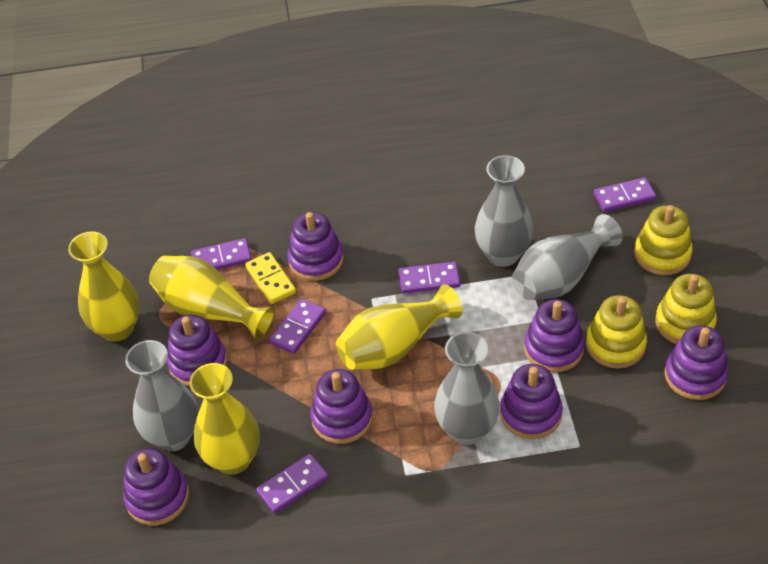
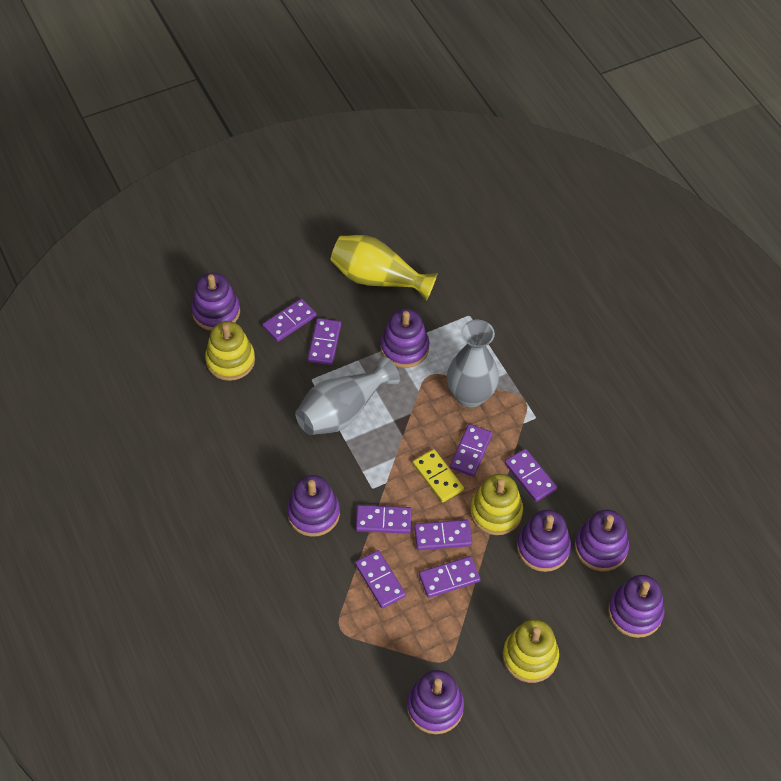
grey vase: 4 -> 2
purple domino: 5 -> 8
yellow vase: 4 -> 1

